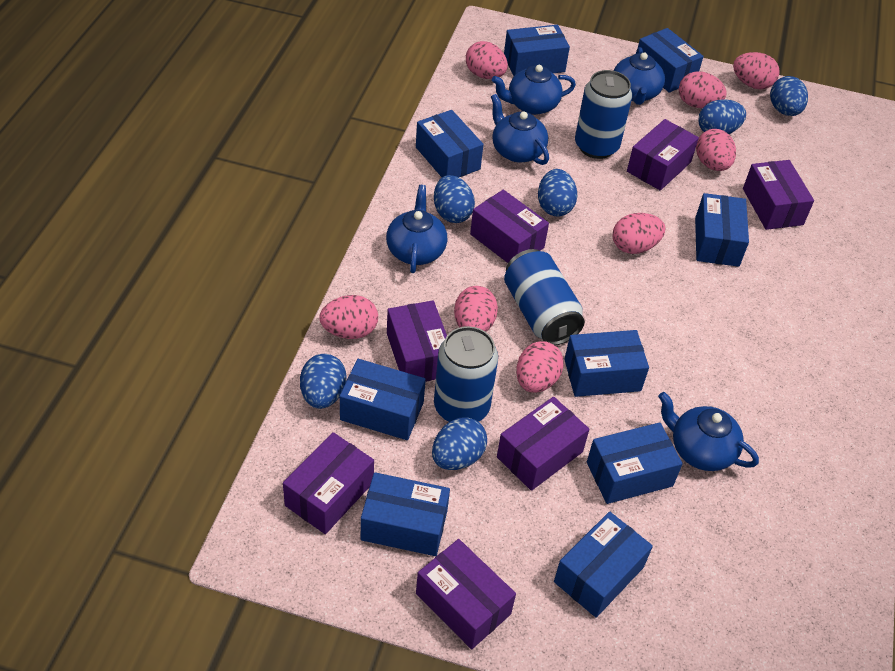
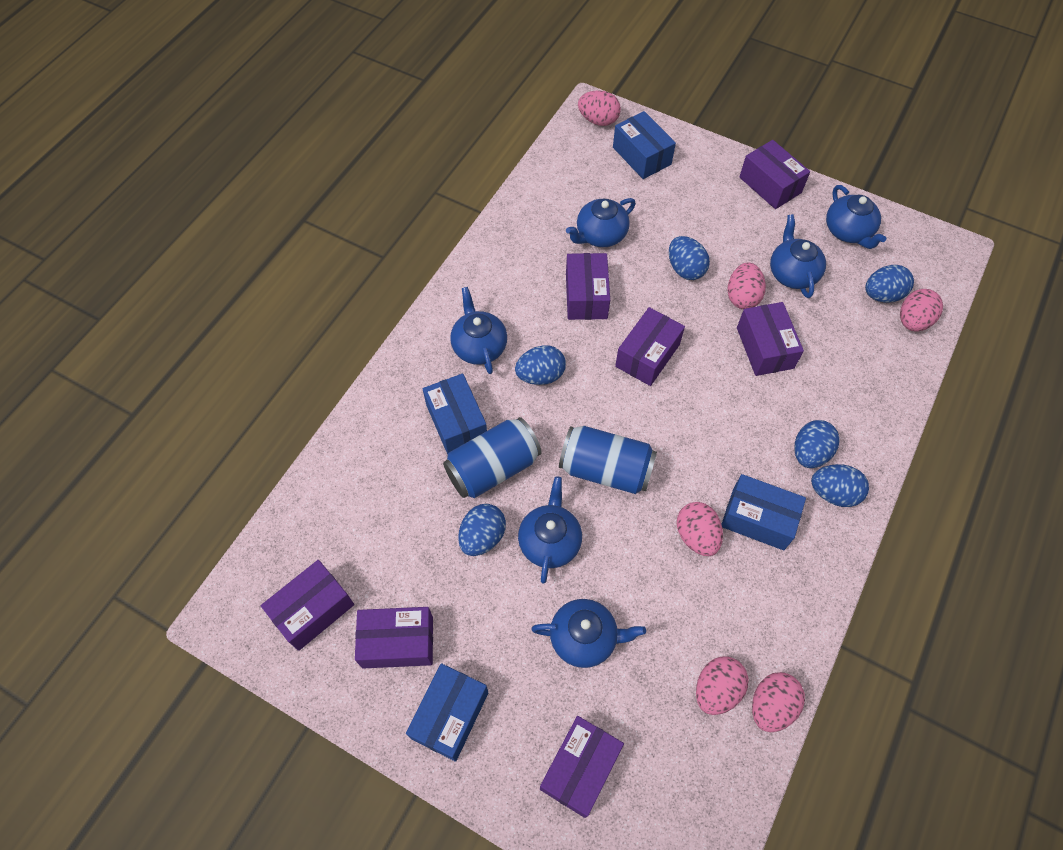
blue box: 9 -> 4
blue can: 3 -> 2
blue teapot: 5 -> 6
pink egg: 8 -> 6

